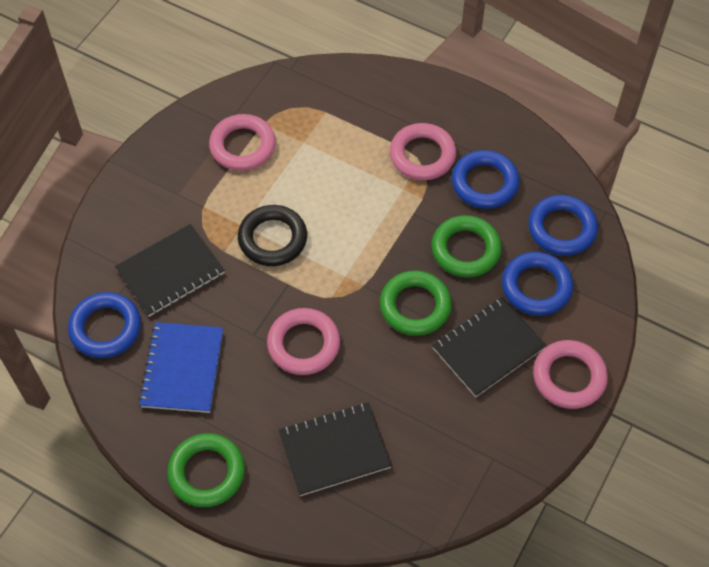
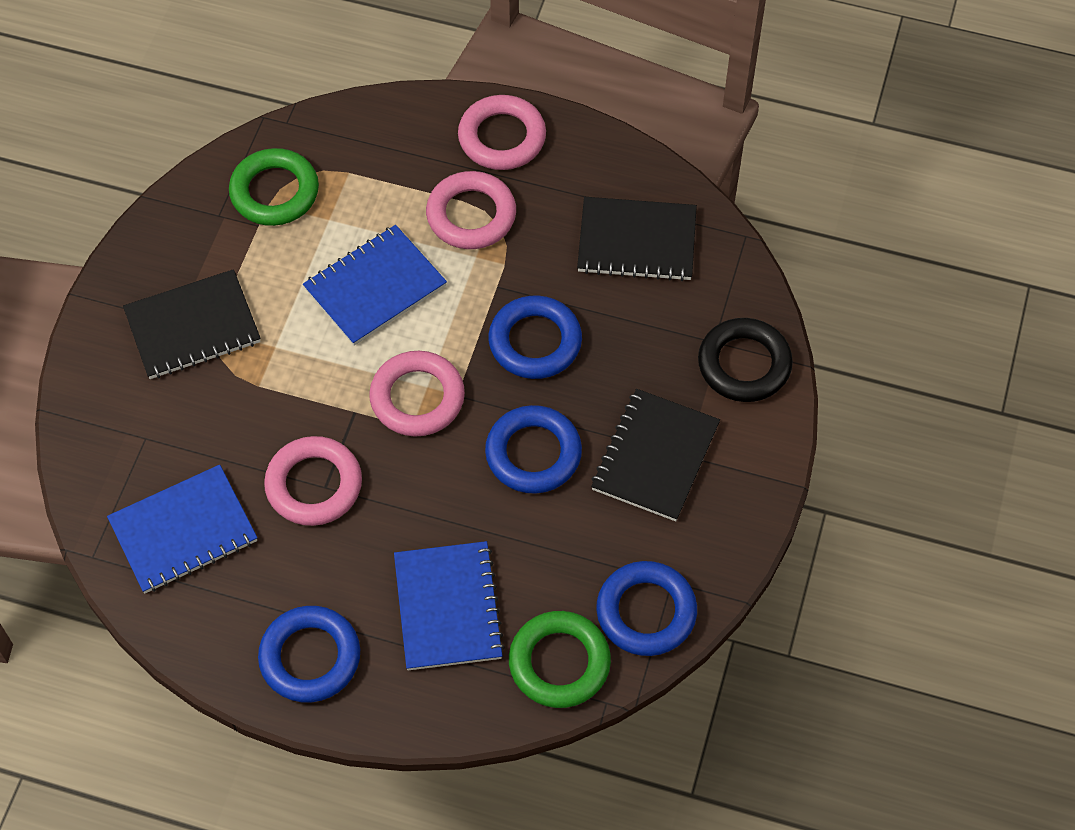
blue notebook: 1 -> 3
green ring: 3 -> 2

